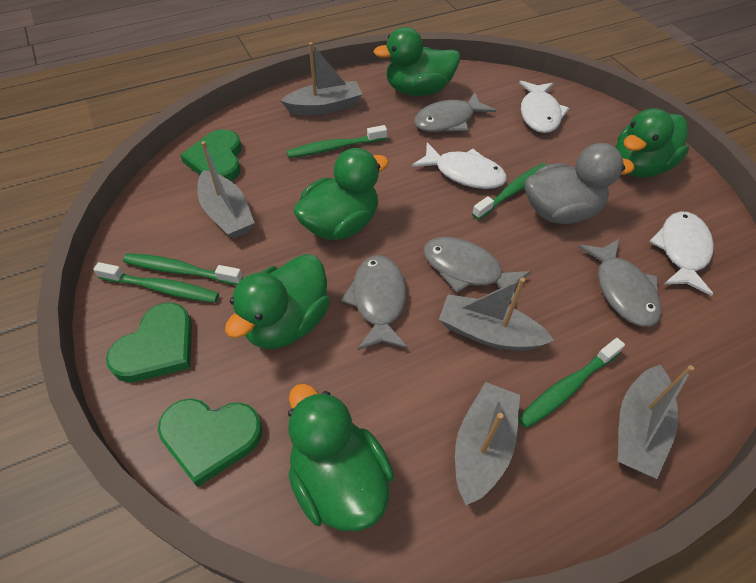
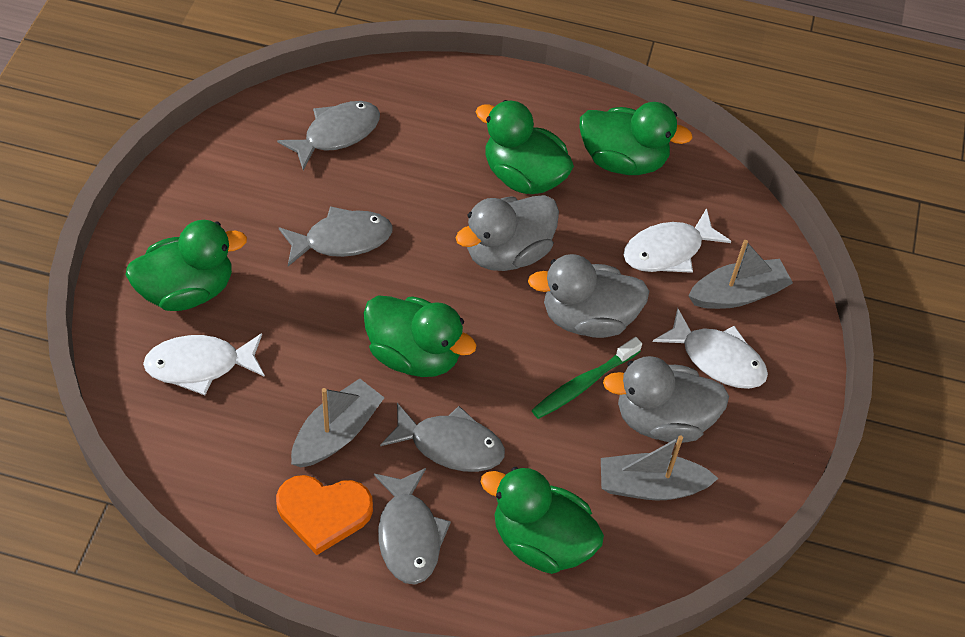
green heart: 3 -> 0
green toothbrush: 5 -> 1
grey boat: 5 -> 3
grey duck: 1 -> 3
orange heart: 0 -> 1

